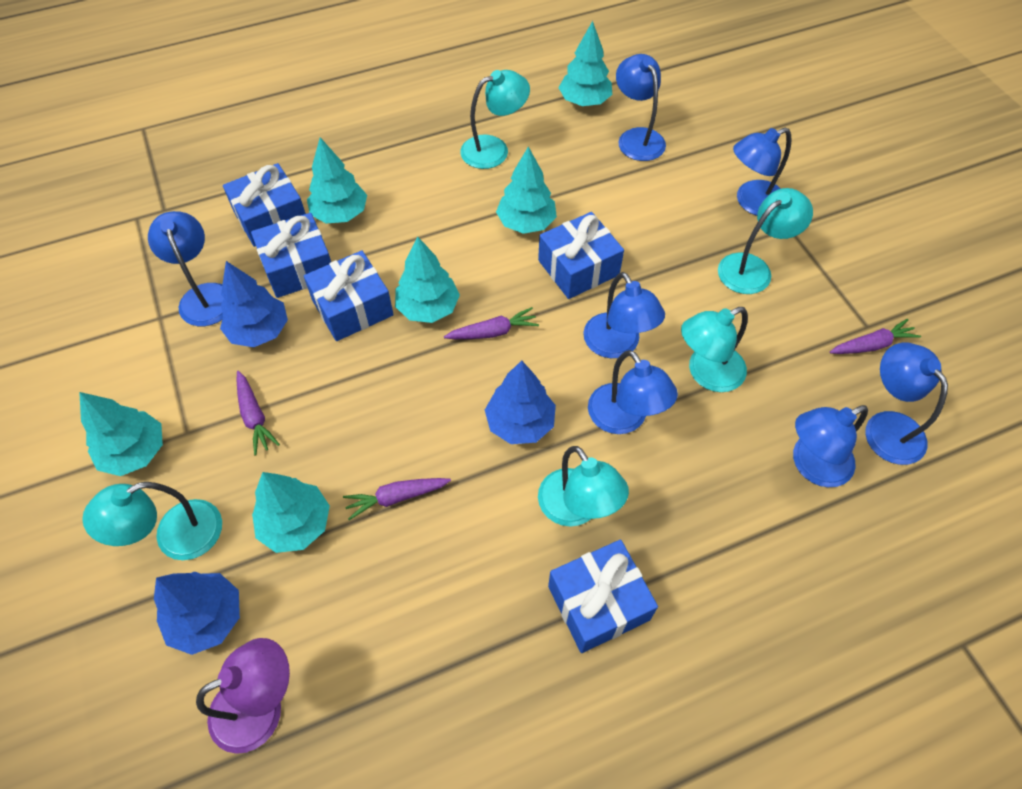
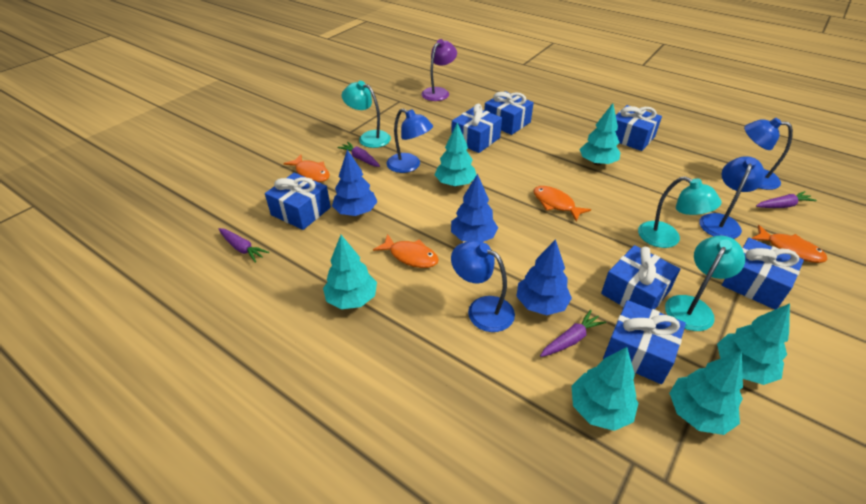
blue gift: 5 -> 7
blue lamp: 7 -> 4
orange fish: 0 -> 4
turquoise lamp: 5 -> 3

